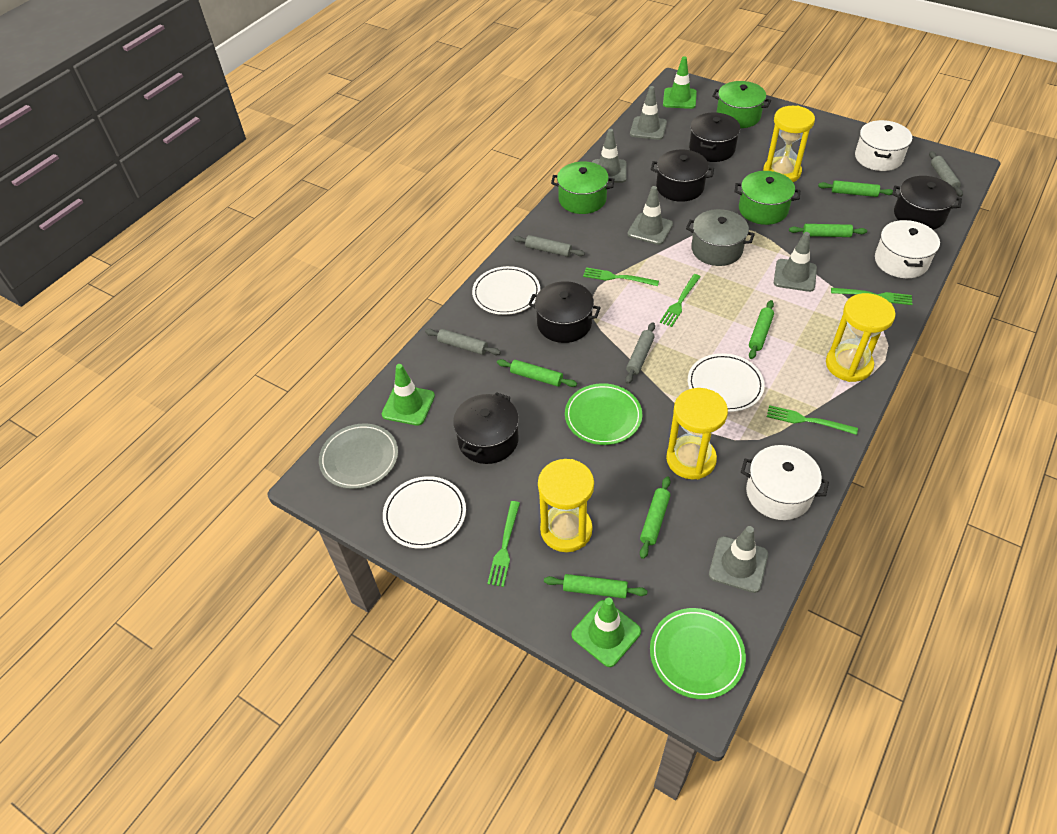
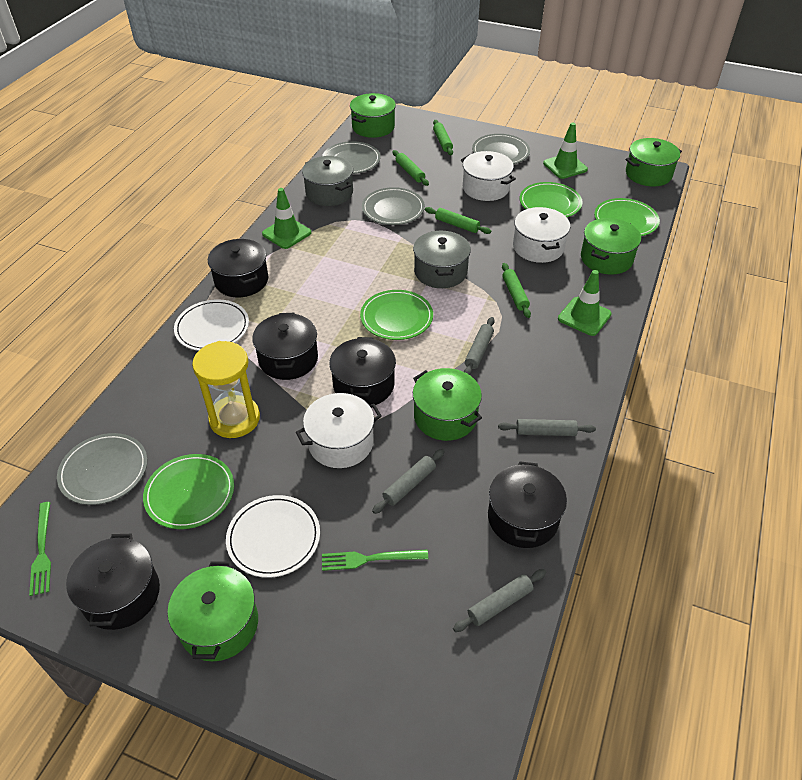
green fork: 5 -> 2
green plate: 2 -> 4
green pot: 3 -> 5
green rolling pin: 6 -> 4
grey plate: 1 -> 4
grey pot: 1 -> 2
grey traffic cone: 5 -> 0
white plate: 3 -> 2
yellow hourglass: 4 -> 1

